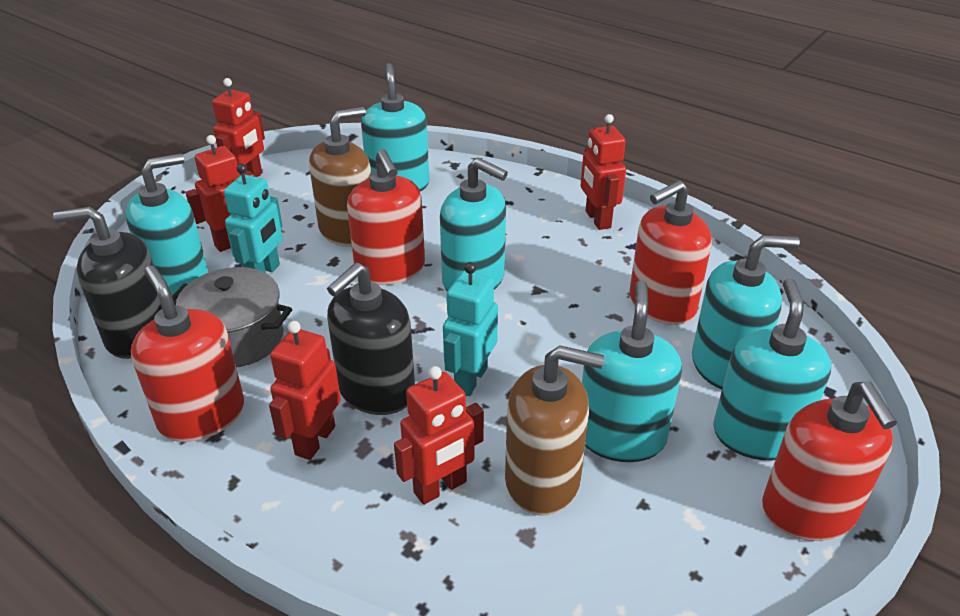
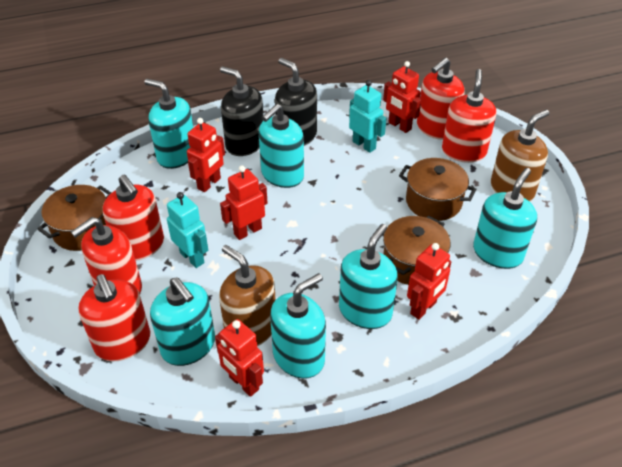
brown pot: 0 -> 3
grey pot: 1 -> 0
red soap dispenser: 4 -> 5

